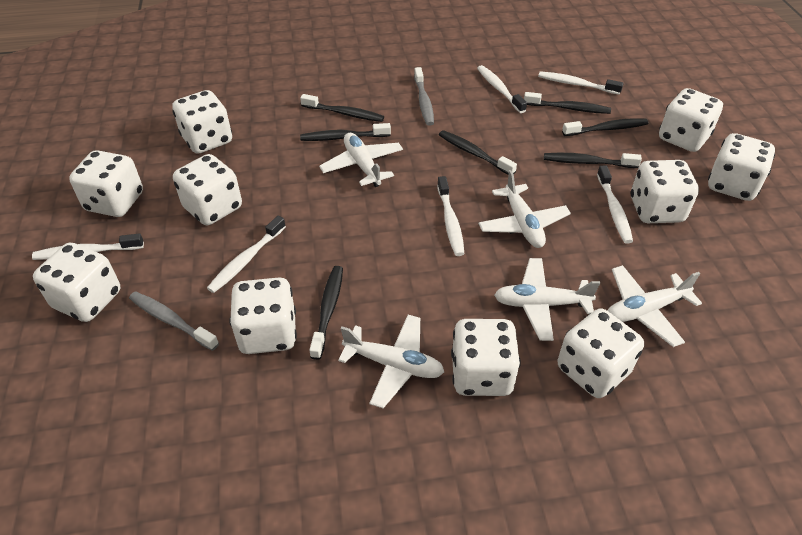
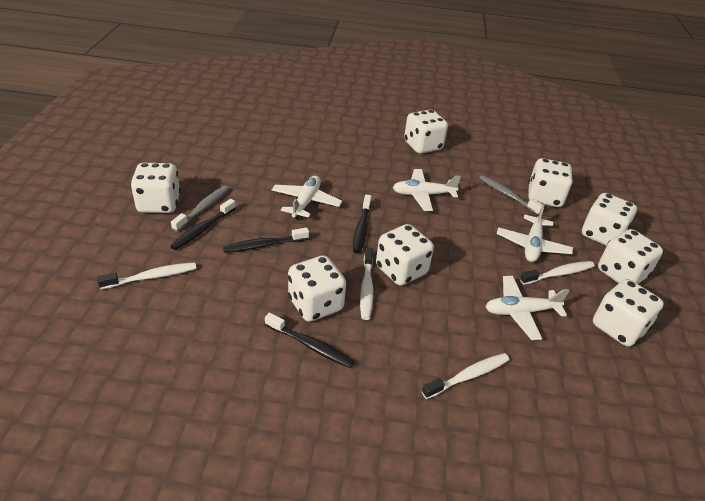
black toothbrush: 7 -> 4
white dice: 10 -> 8
white plane: 5 -> 4
white toothbrush: 6 -> 4

